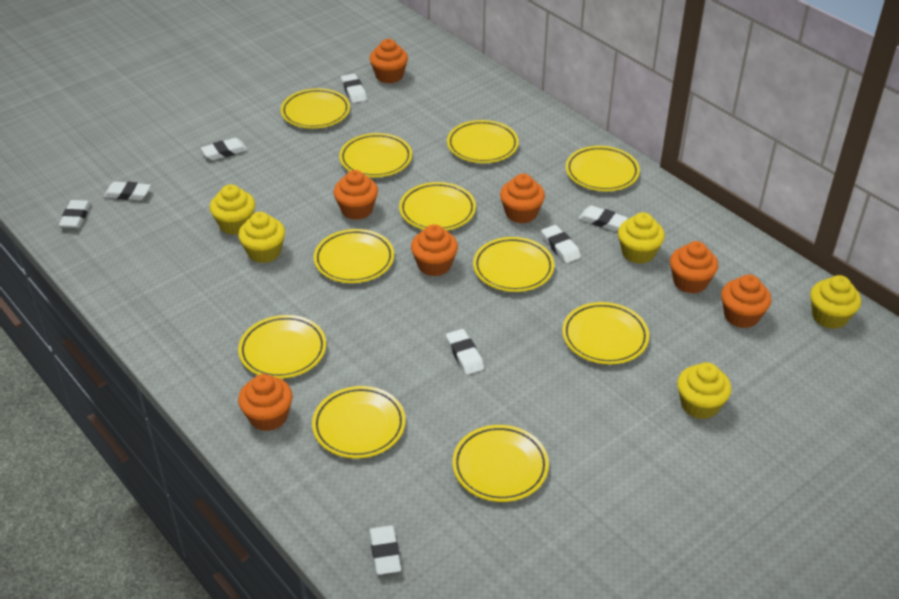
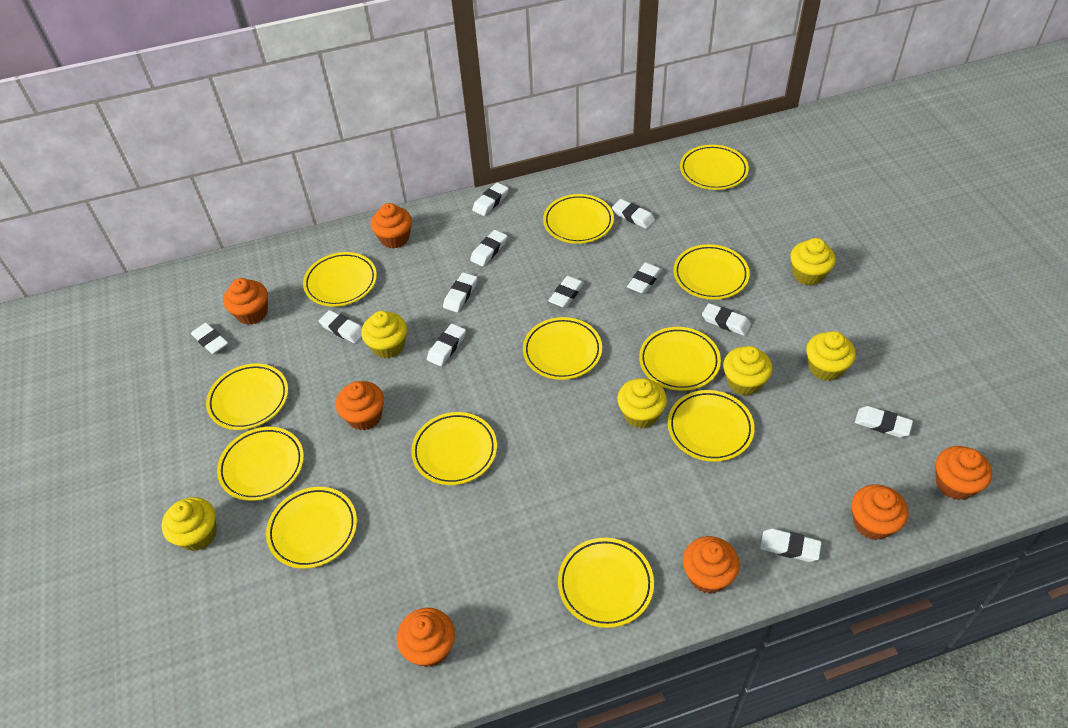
white eraser: 8 -> 12
yellow cupcake: 5 -> 6
yellow plate: 11 -> 12

